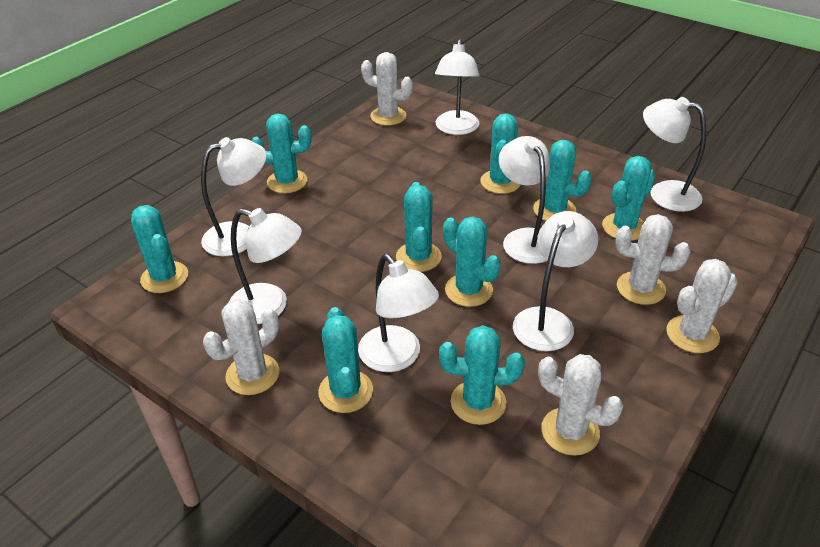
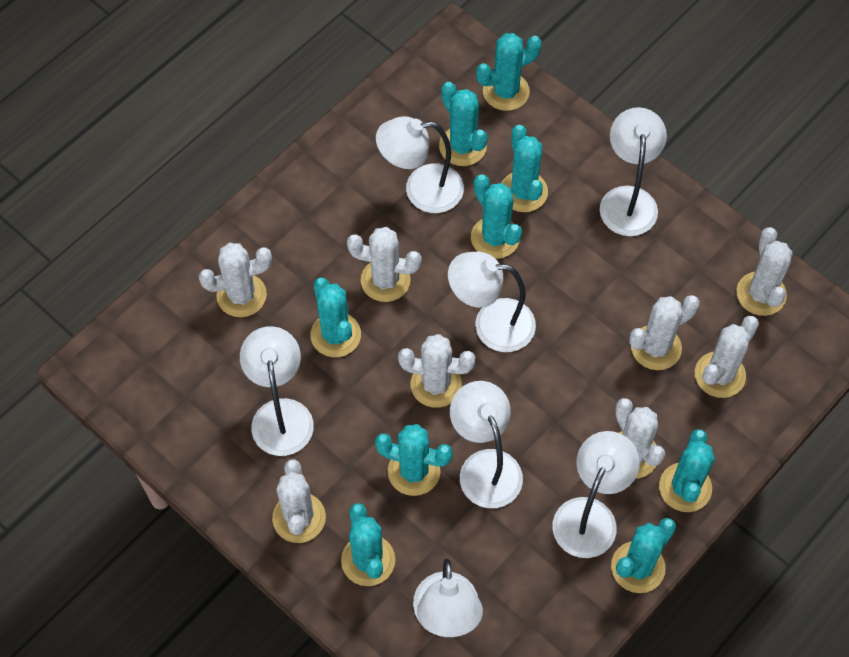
white cactus: 5 -> 8

